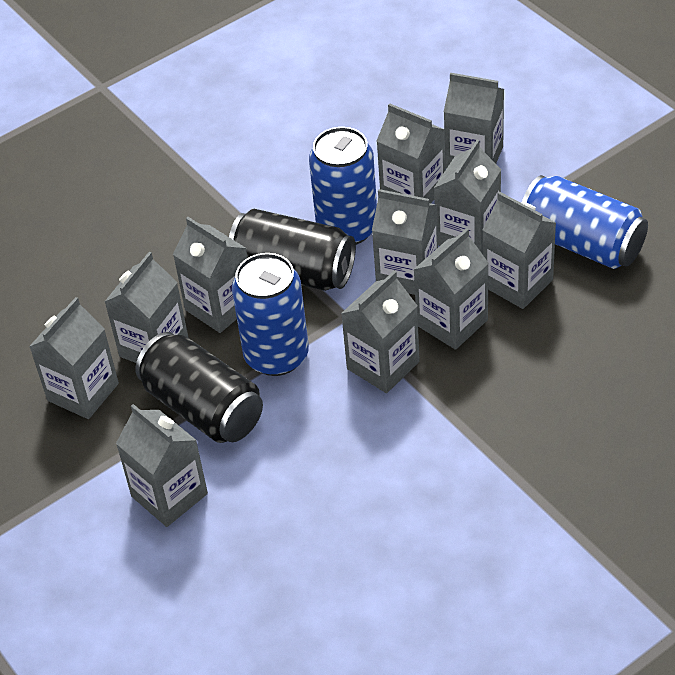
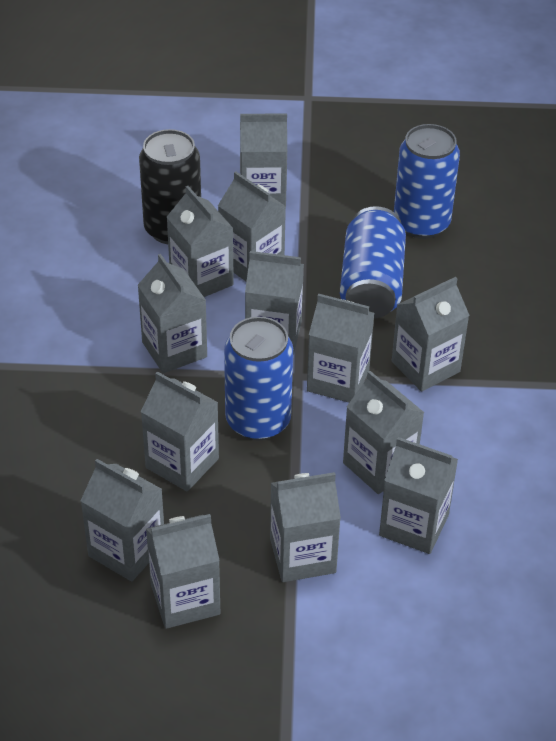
black can: 2 -> 1
grey carton: 11 -> 13

